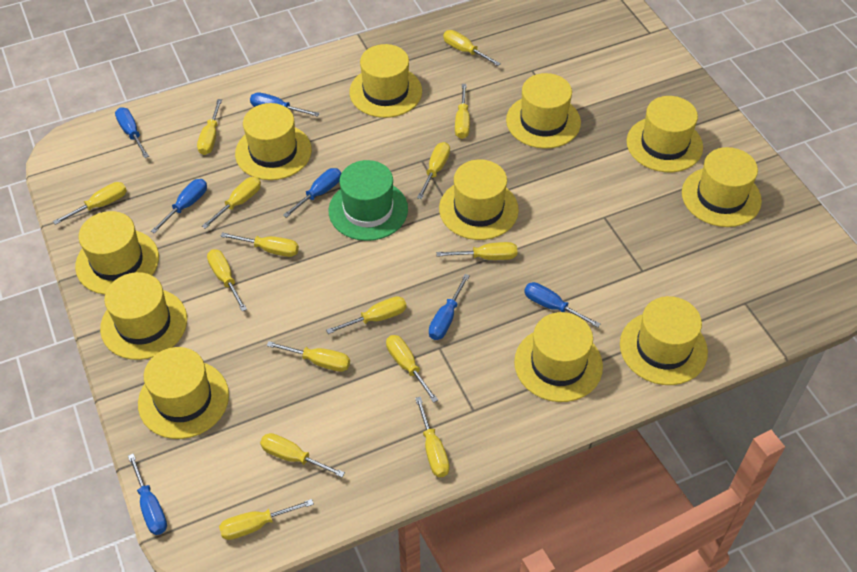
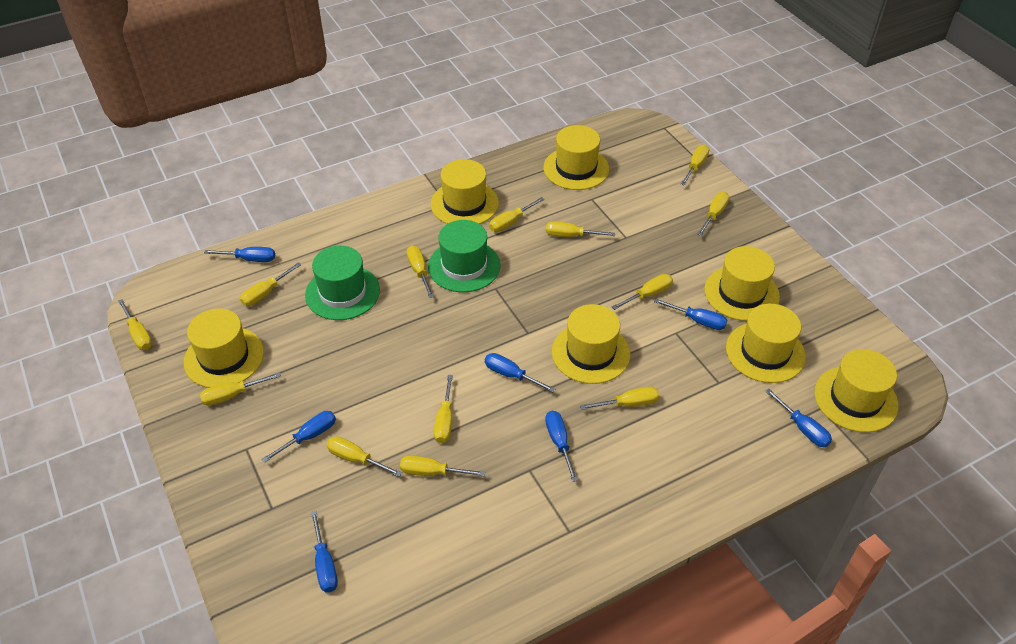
green hat: 1 -> 2
yellow hat: 11 -> 7
yellow screwdriver: 15 -> 13

